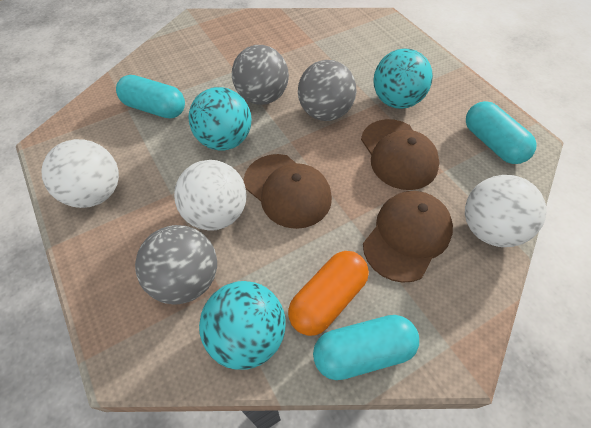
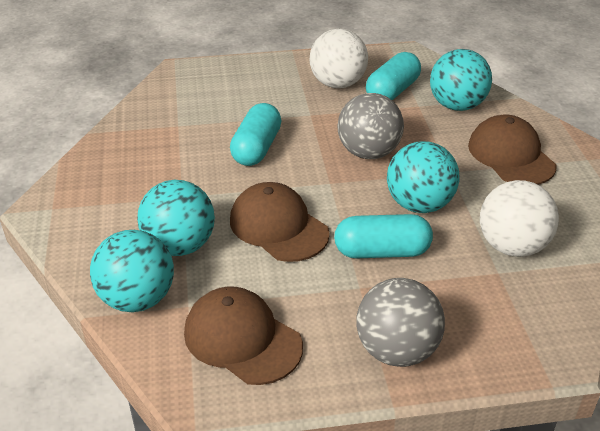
grey ball: 3 -> 2
orange capsule: 1 -> 0
turquoise ball: 3 -> 4
white ball: 3 -> 2

